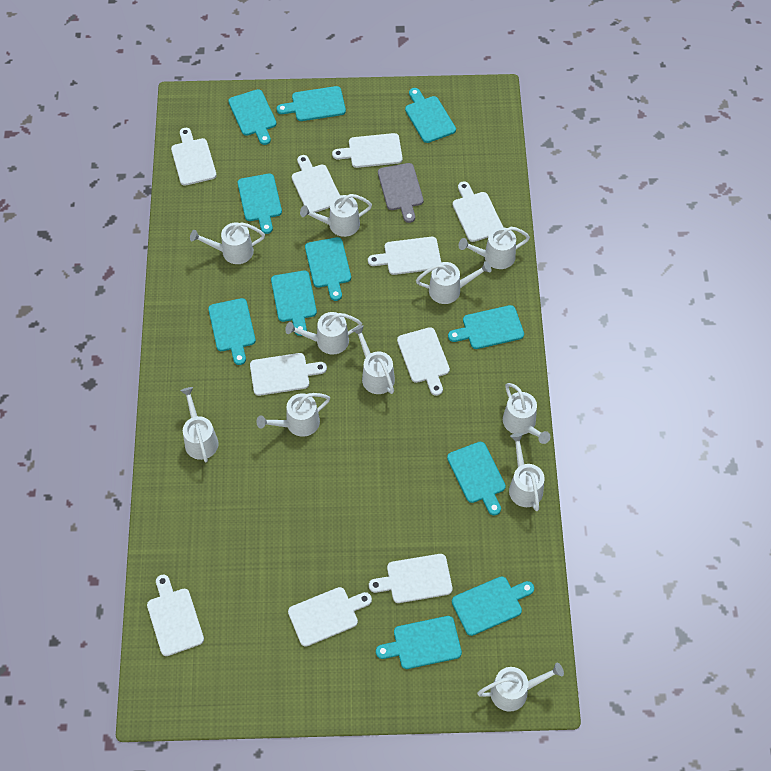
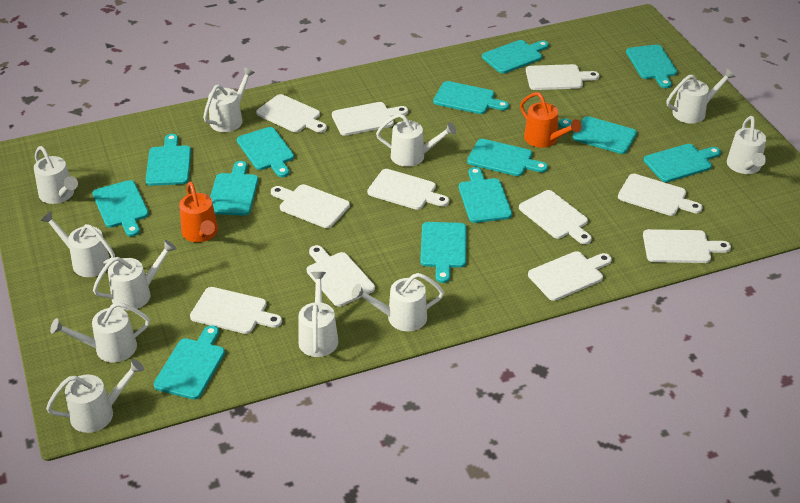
grey cutting board: 1 -> 0
orange watering can: 0 -> 2
turquoise cutting board: 11 -> 13
white cutting board: 10 -> 11

